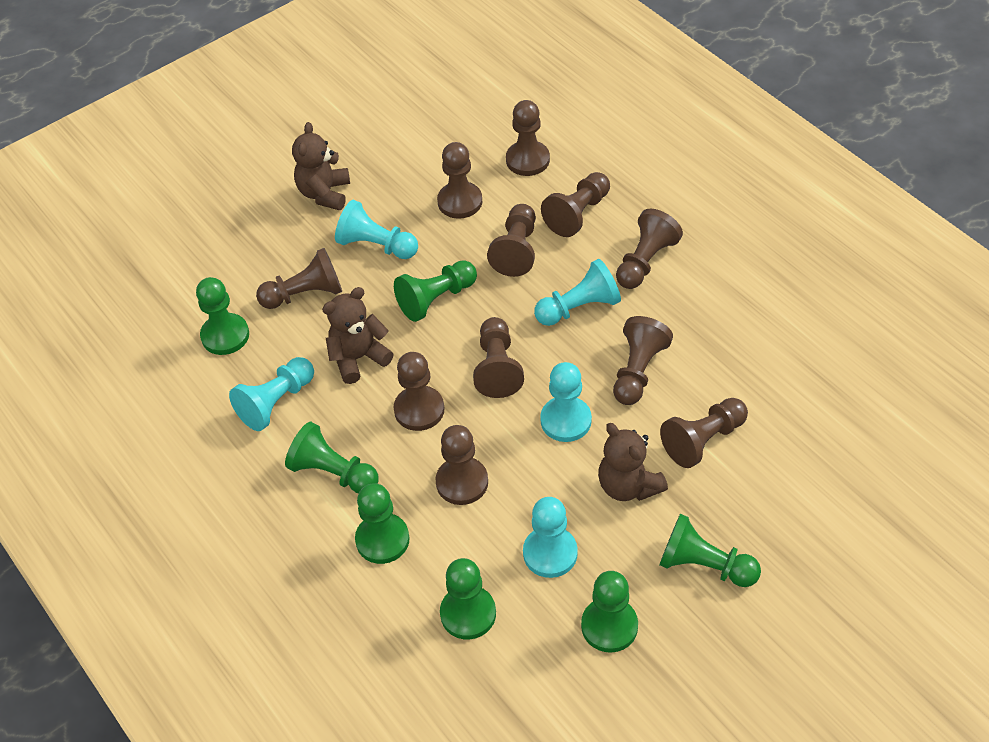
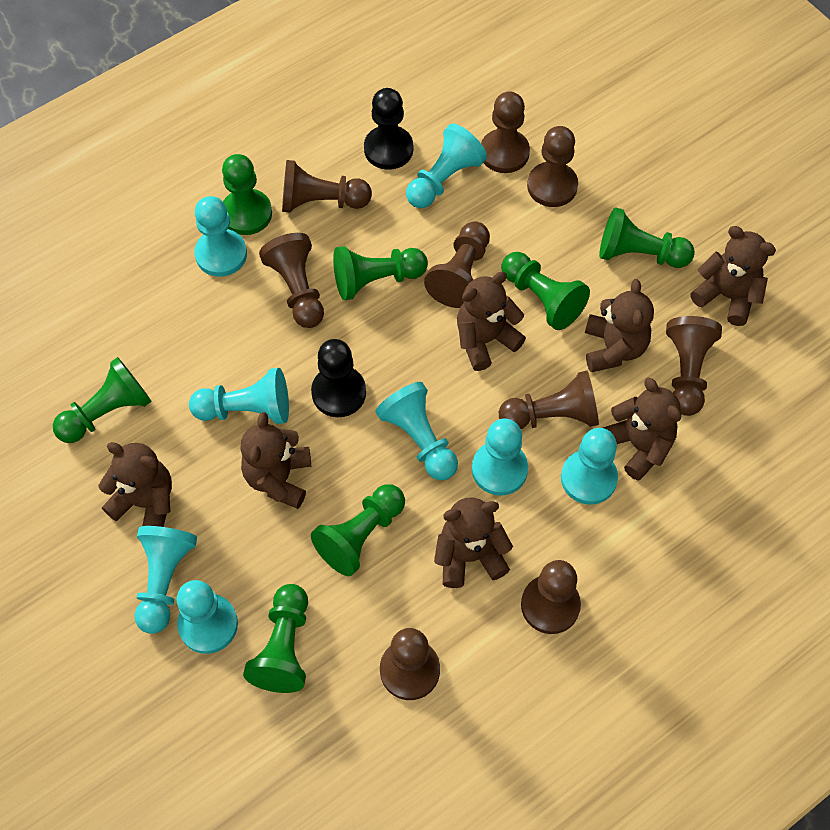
black pawn: 0 -> 2
brown pawn: 11 -> 9
brown teddy bear: 3 -> 7
turquoise pawn: 5 -> 8

